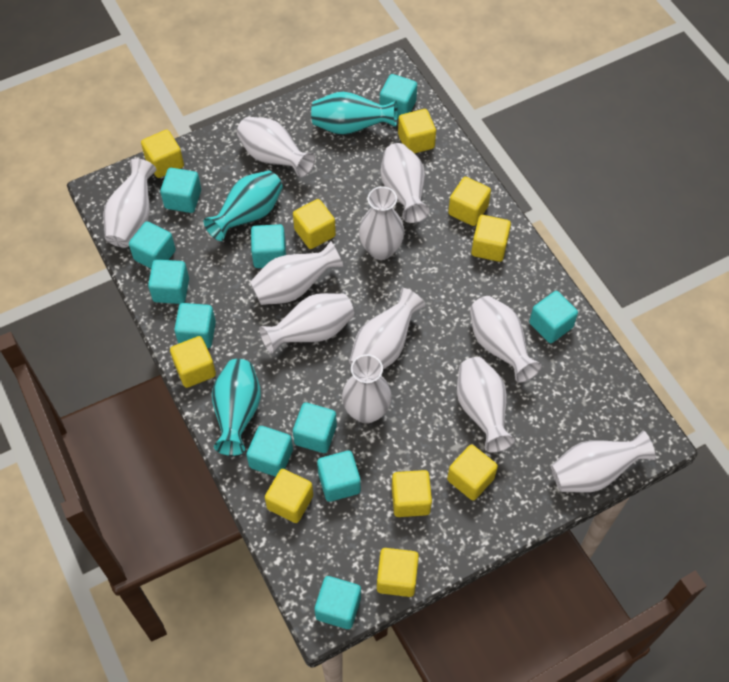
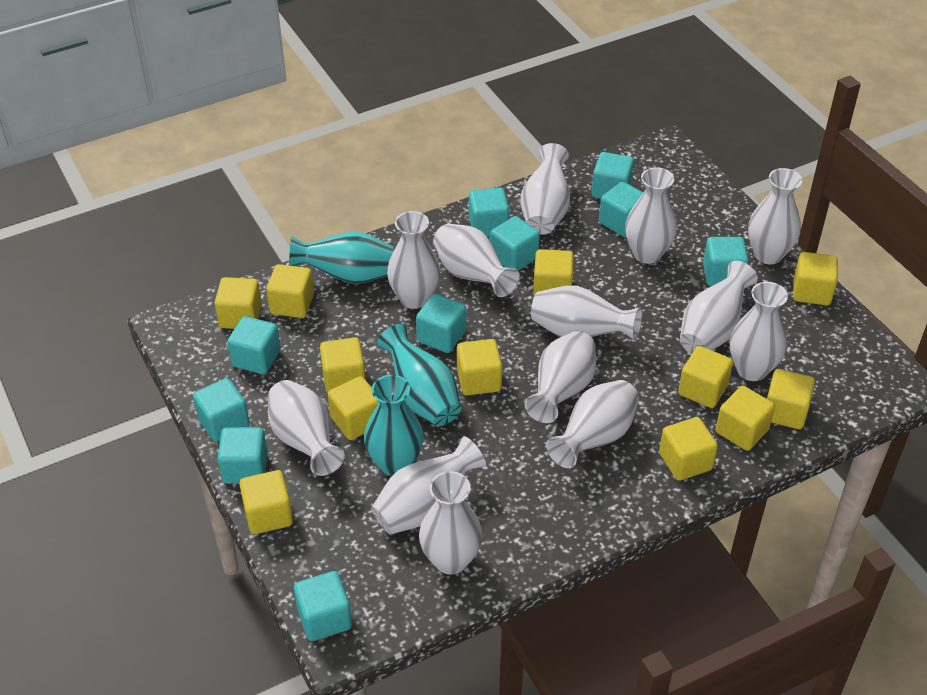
turquoise cube: 11 -> 10
white vase: 11 -> 13
yellow cube: 10 -> 12

